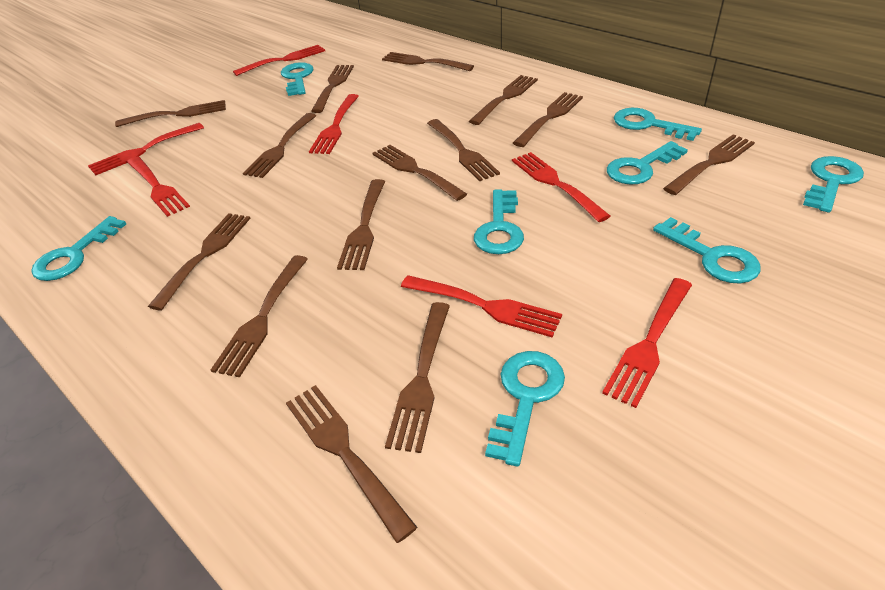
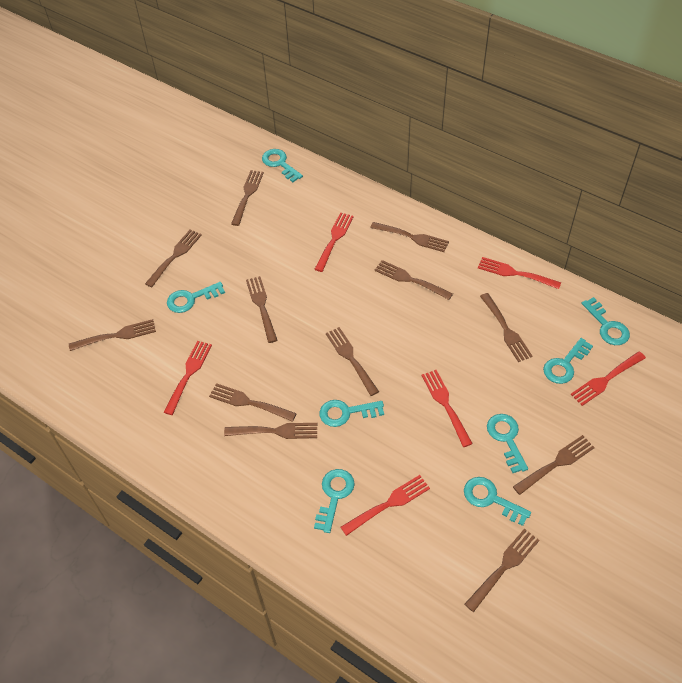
brown fork: 14 -> 12
red fork: 7 -> 6

